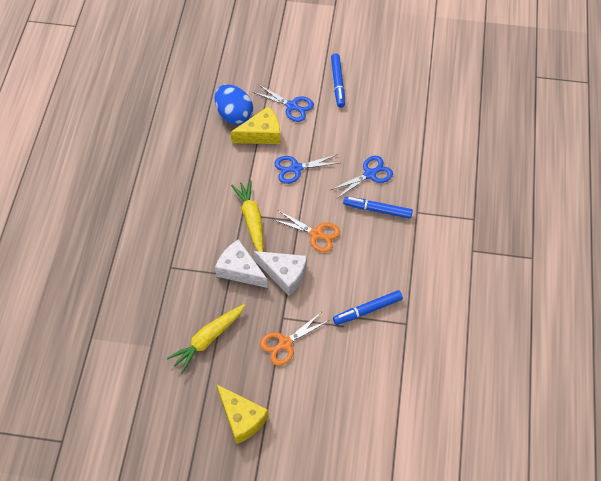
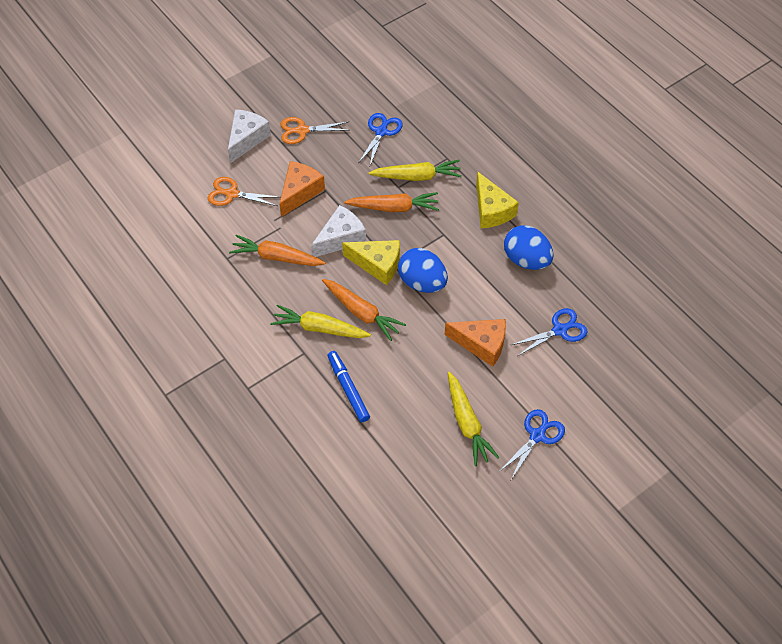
blue egg: 1 -> 2
blue marker: 3 -> 1
orange carrot: 0 -> 3
orange cheese: 0 -> 2
yellow carrot: 2 -> 3

